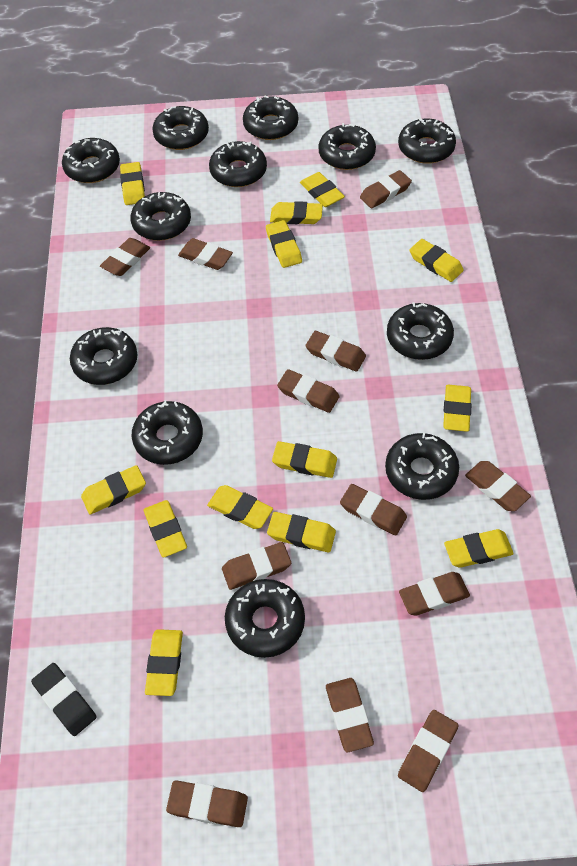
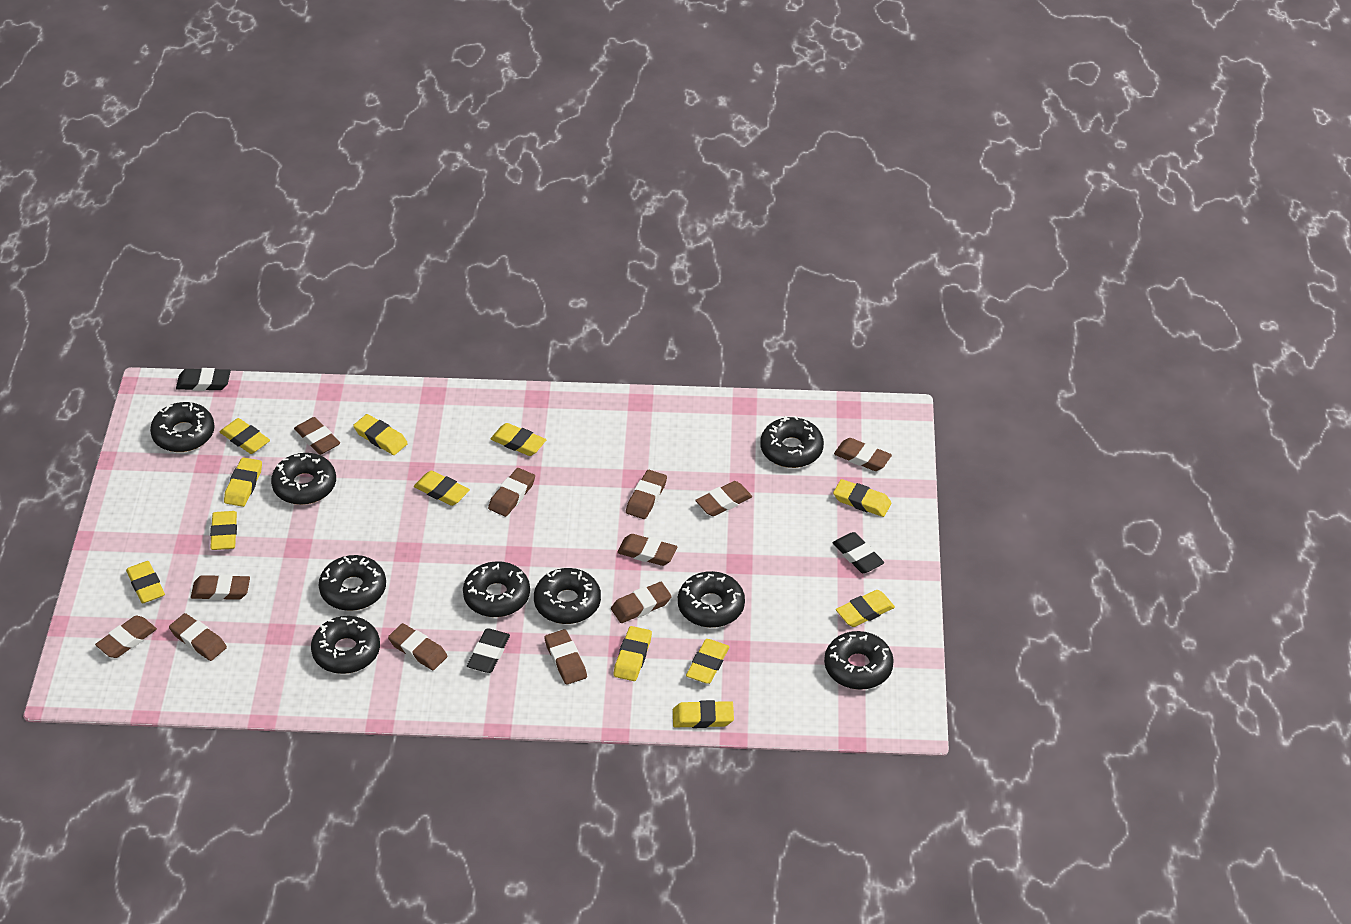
black donut: 12 -> 9
black eraser: 1 -> 3
yellow eraser: 13 -> 12

